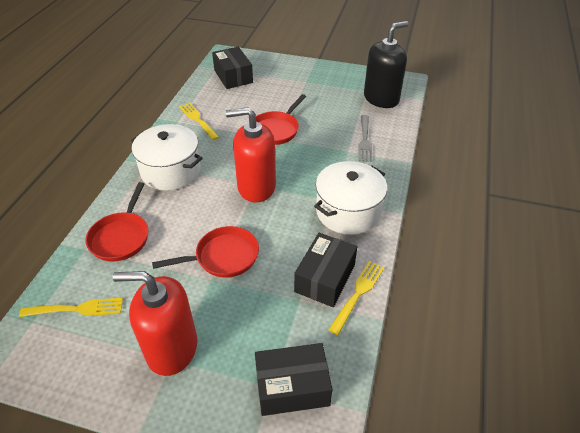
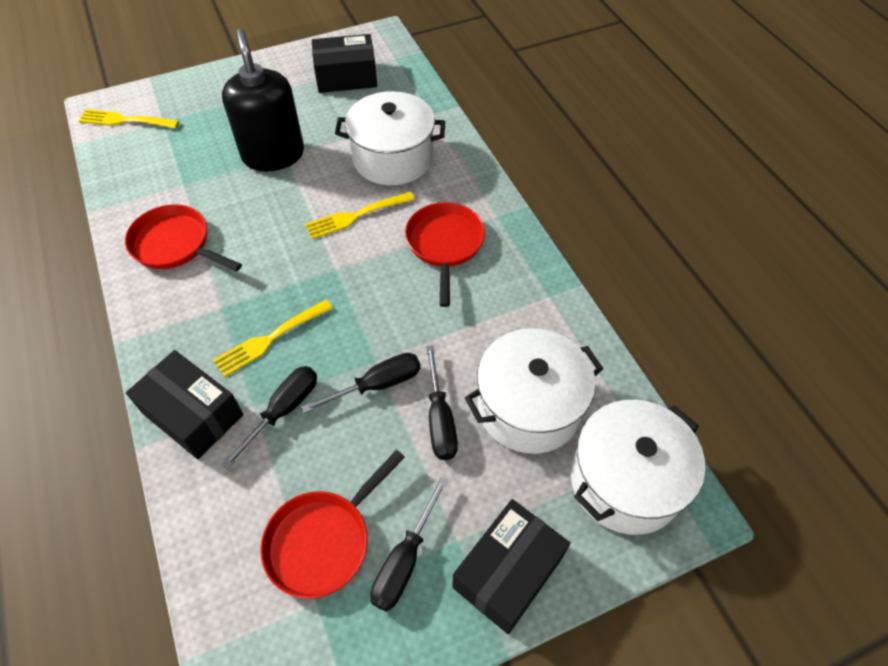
black screwdriver: 0 -> 4
grey fork: 1 -> 0
red soap dispenser: 2 -> 0
white pot: 2 -> 3

